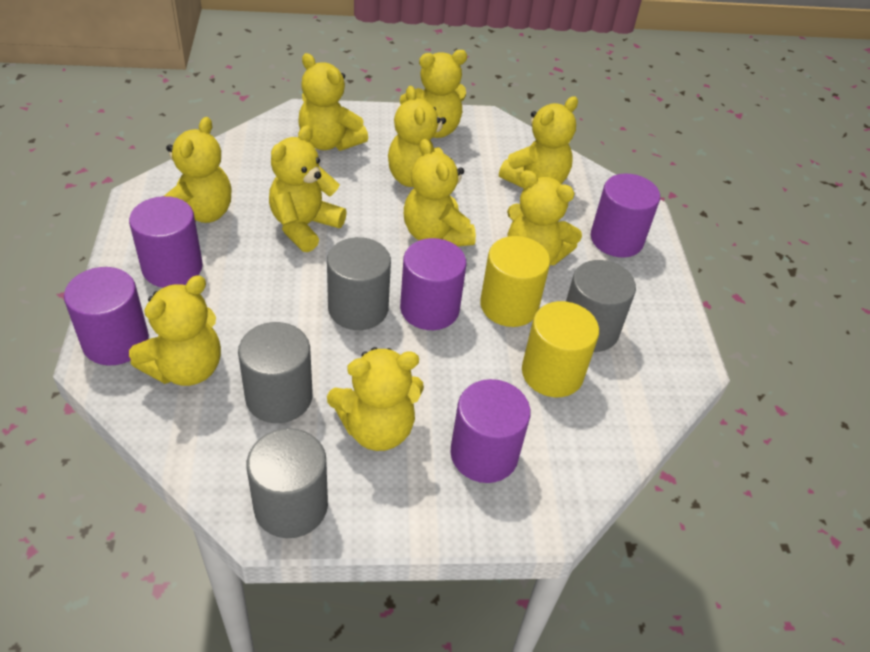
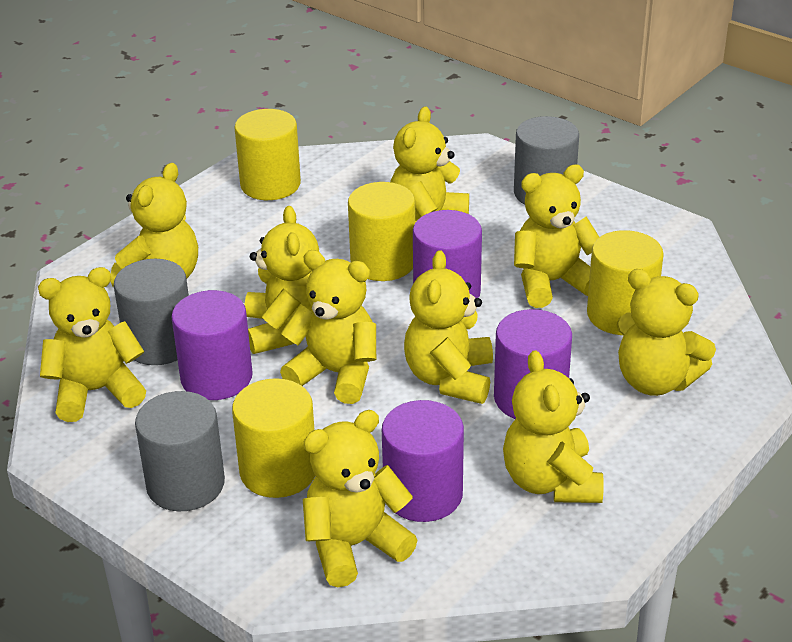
grey cylinder: 4 -> 3
purple cylinder: 5 -> 4
yellow cylinder: 2 -> 4

